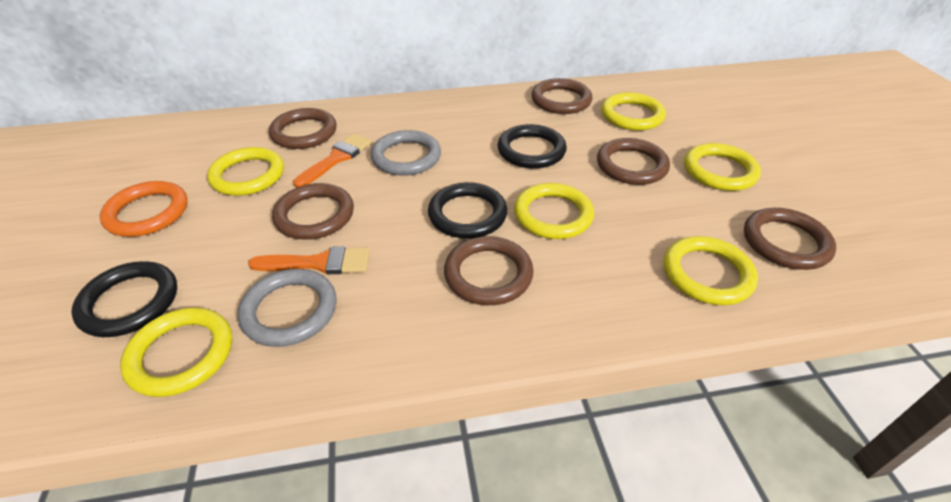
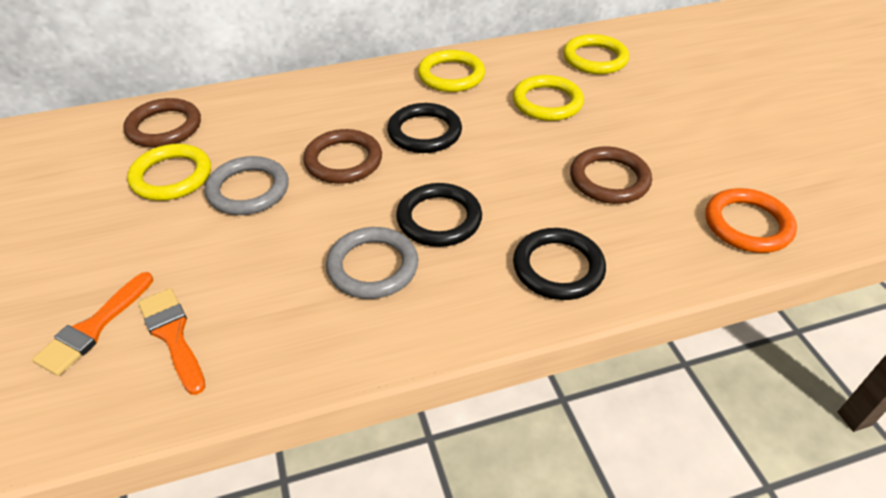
brown ring: 6 -> 3
yellow ring: 6 -> 4

